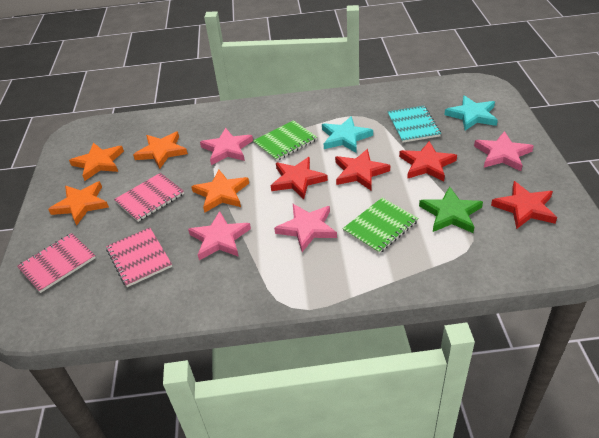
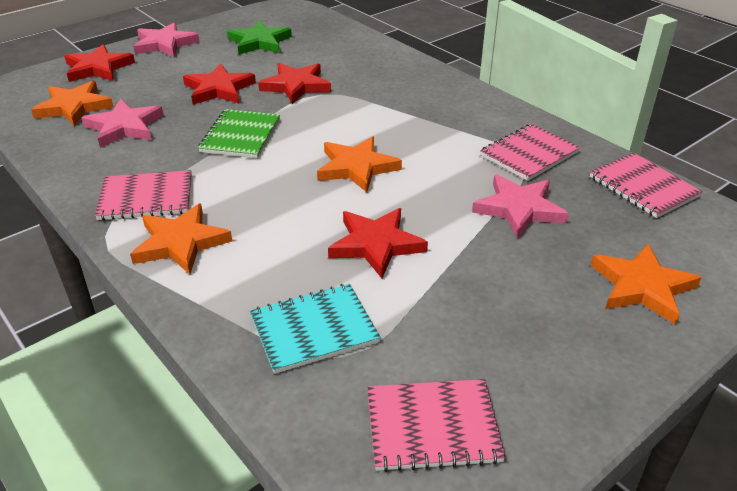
green notebook: 2 -> 1
pink notebook: 3 -> 4
pink star: 4 -> 3
turquoise star: 2 -> 0

